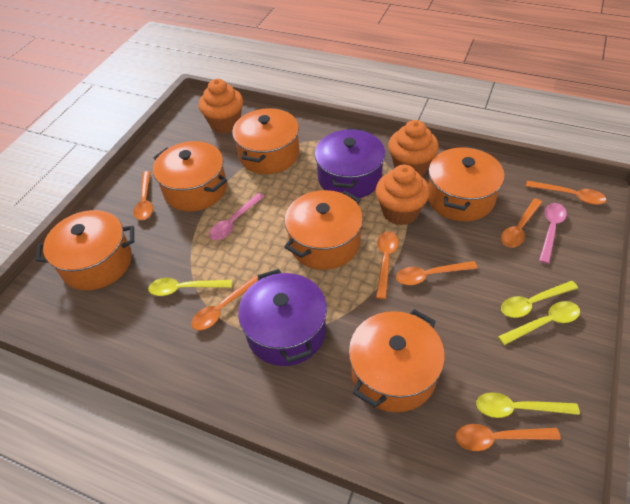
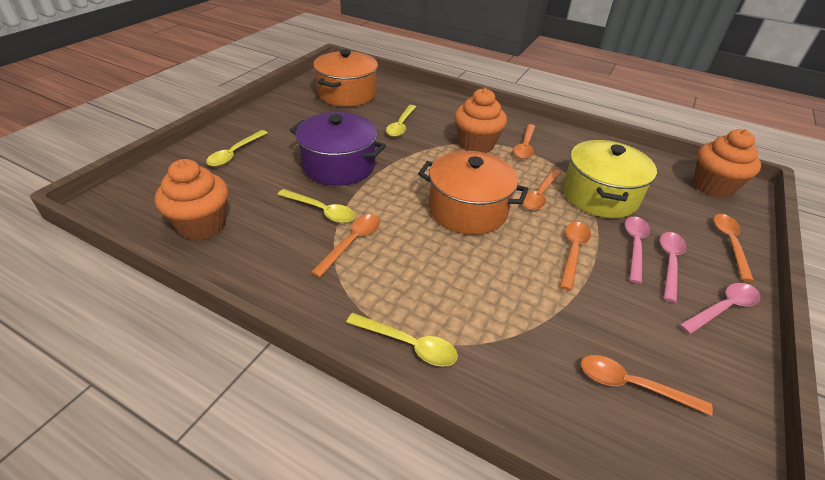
orange pot: 6 -> 2
orange spoon: 7 -> 6
pink spoon: 2 -> 3
purple pot: 2 -> 1
yellow pot: 0 -> 1

